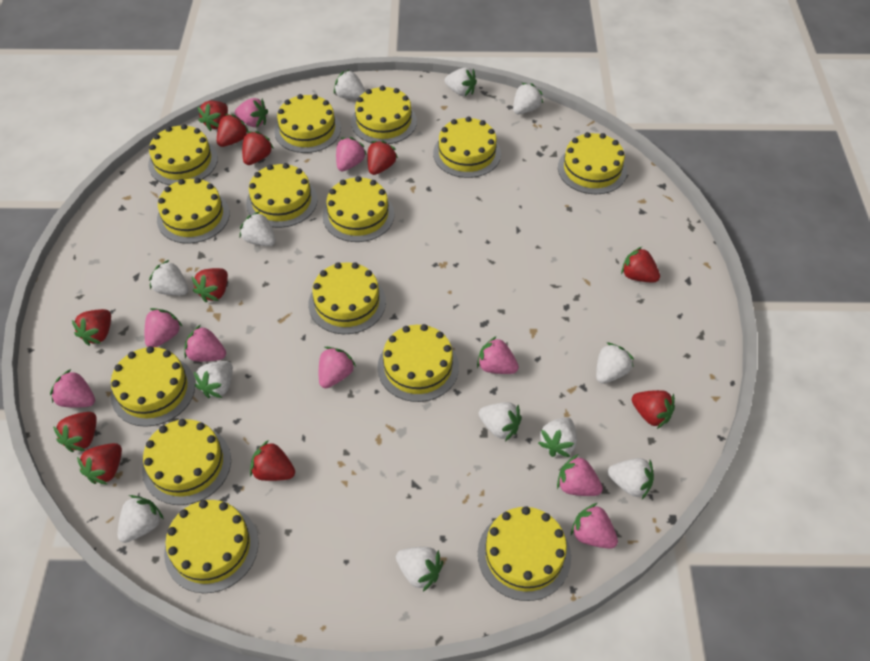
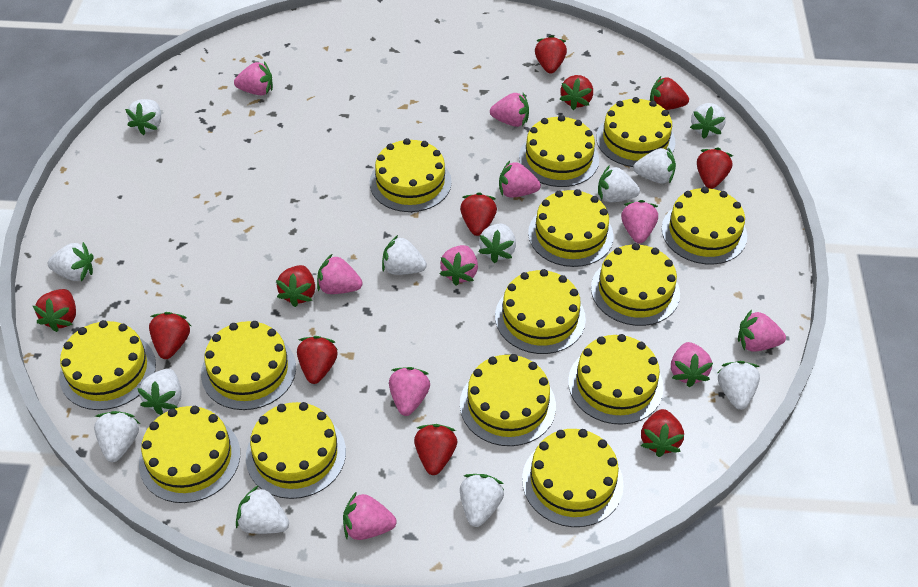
pink strawberry: 9 -> 10

